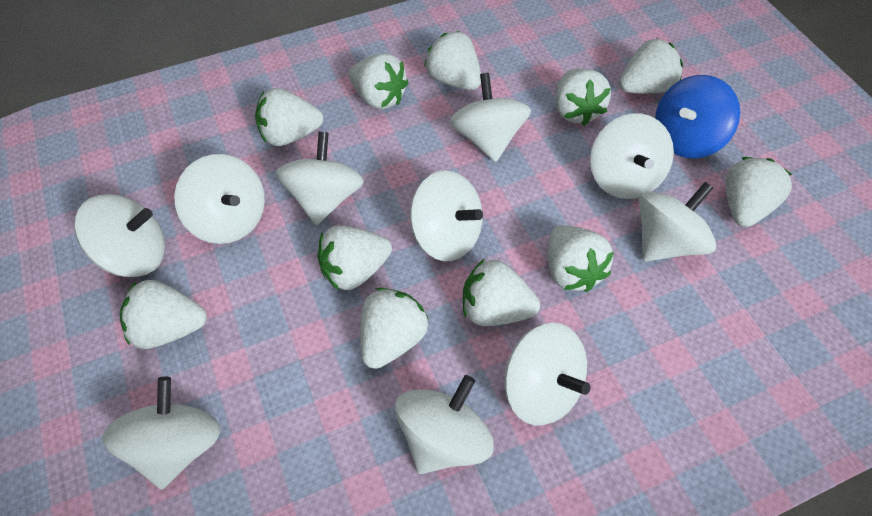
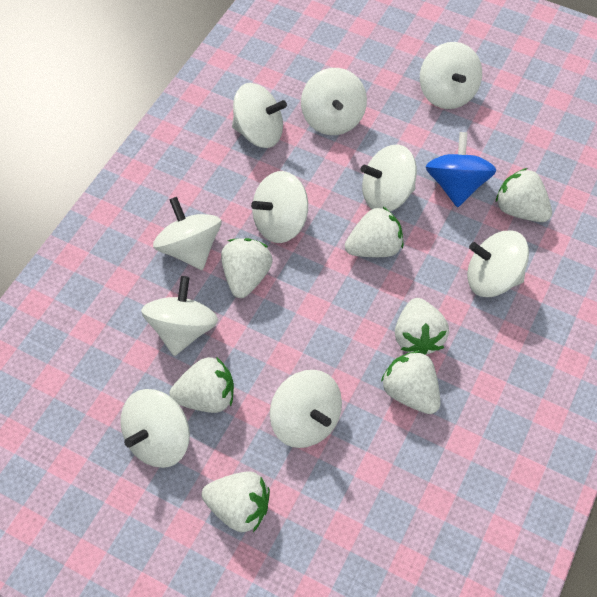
white strawberry: 11 -> 7

